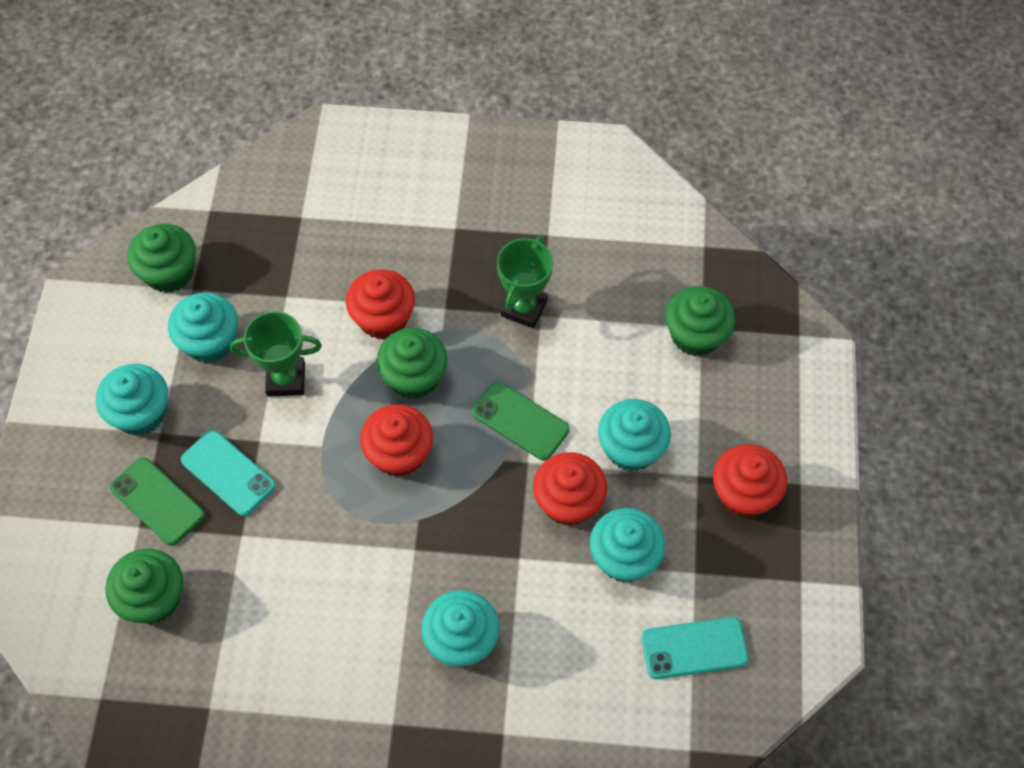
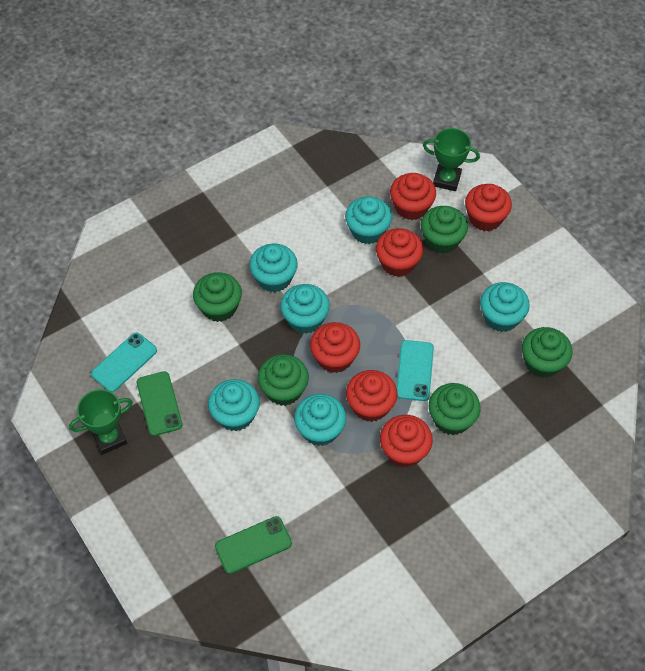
green cupcake: 4 -> 5
red cupcake: 4 -> 6
turquoise cupcake: 5 -> 6

